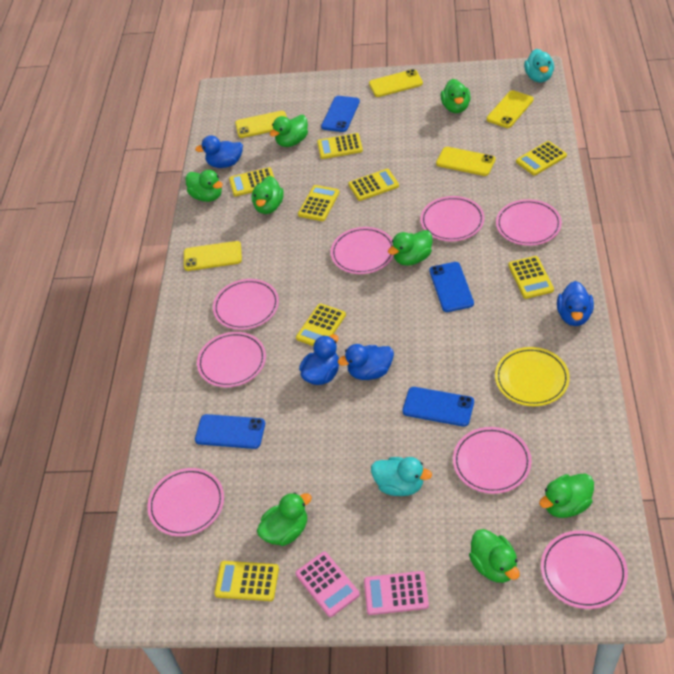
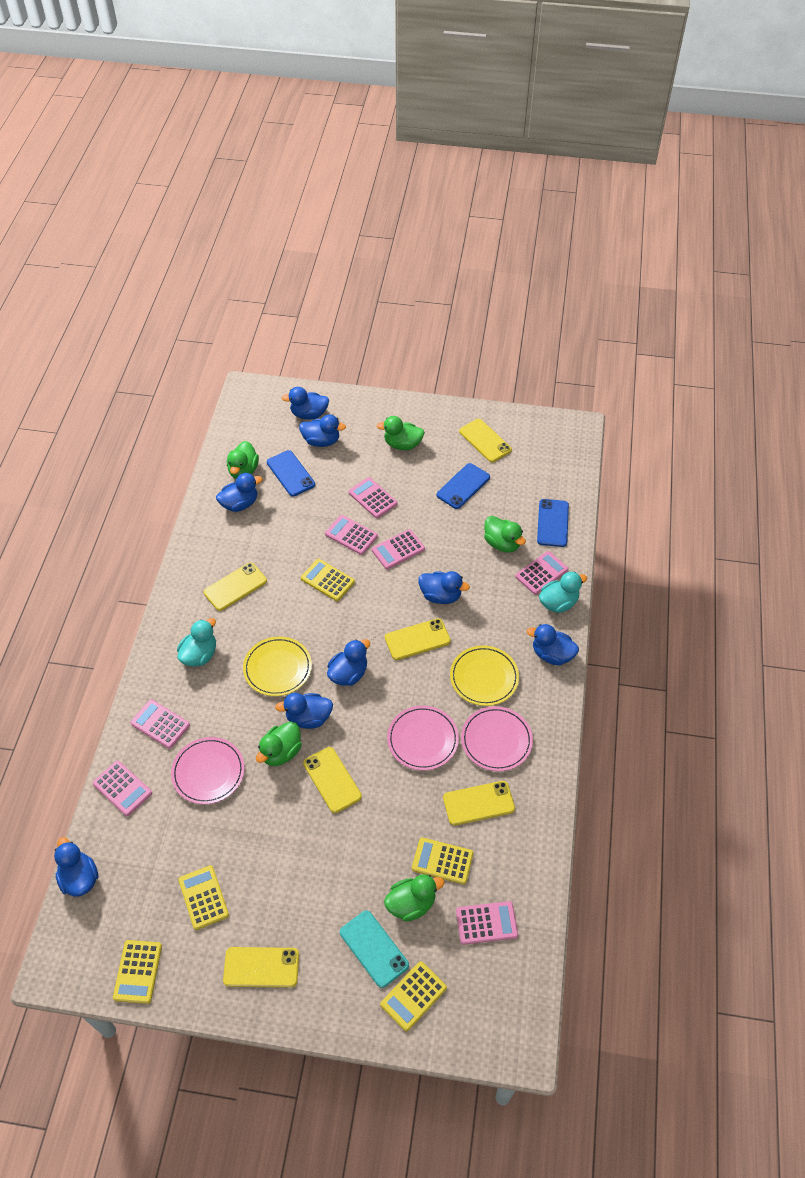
blue duck: 4 -> 8
blue phone: 4 -> 3
green duck: 8 -> 5
pink calculator: 2 -> 7
pink plate: 8 -> 3
turquoise phone: 0 -> 1
yellow calculator: 8 -> 5
yellow phone: 5 -> 6
yellow plate: 1 -> 2

